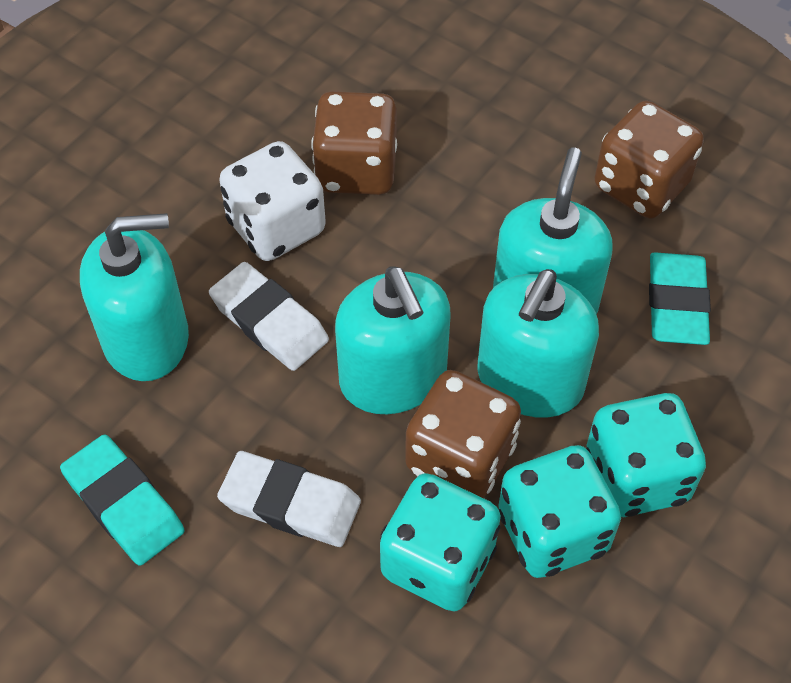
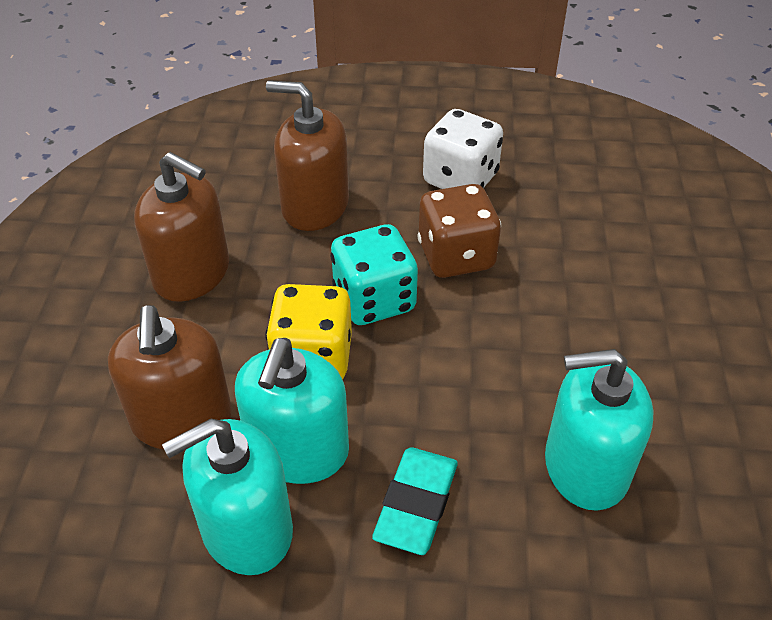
brown dice: 3 -> 1
brown soap dispenser: 0 -> 3
turquoise dice: 3 -> 1
turquoise eraser: 2 -> 1
turquoise soap dispenser: 4 -> 3
white eraser: 2 -> 0
yellow dice: 0 -> 1

